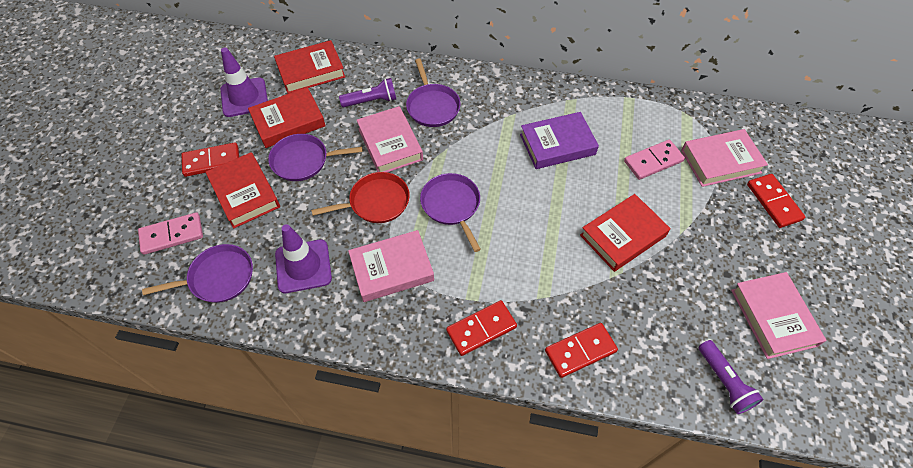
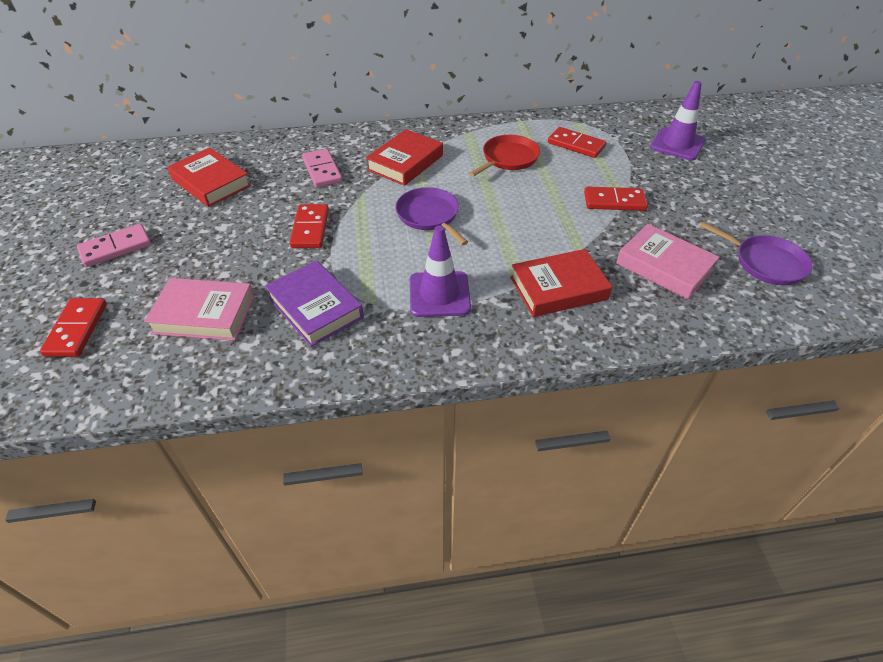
pink book: 4 -> 2
purple flashlight: 2 -> 0
purple pan: 4 -> 2
red book: 4 -> 3

